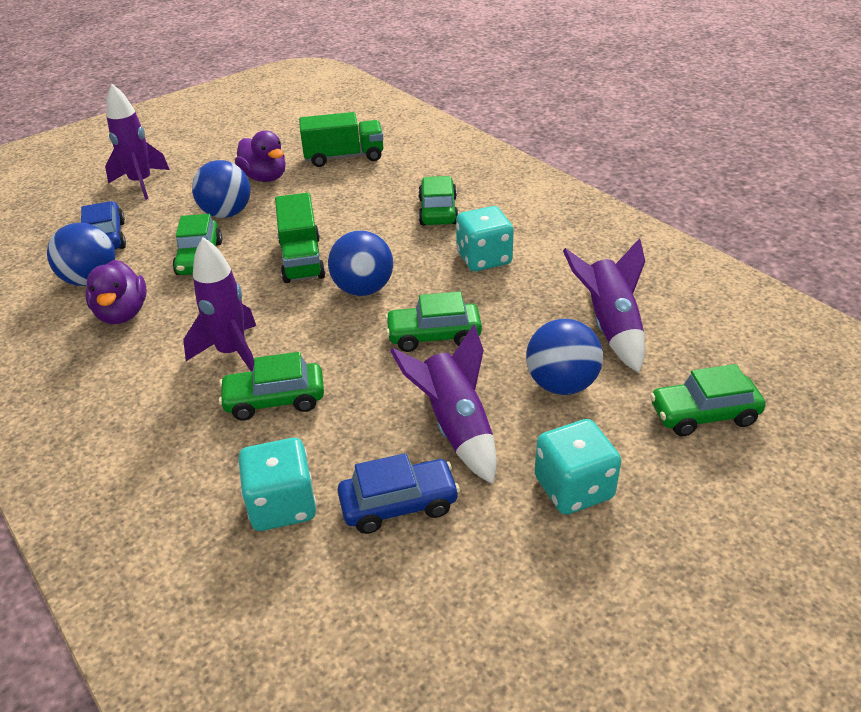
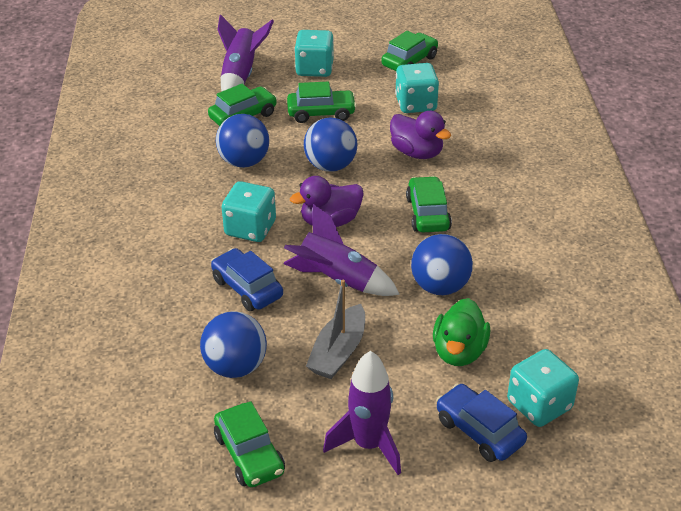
green duck: 0 -> 1
green truck: 2 -> 0
grey boat: 0 -> 1
purple rocket: 4 -> 3
turquoise dice: 3 -> 4

